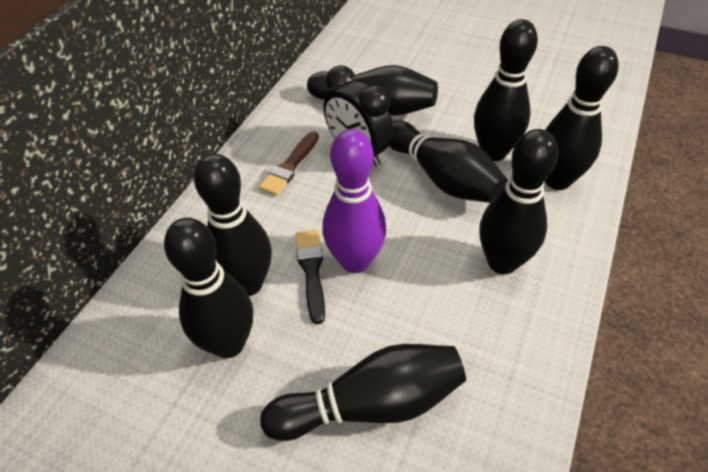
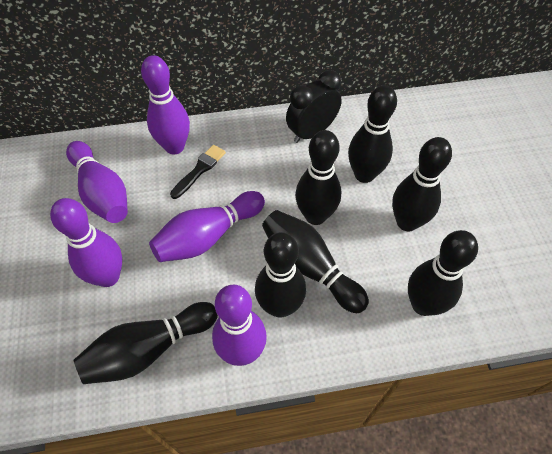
black bowling pin: 8 -> 7
brown brush: 1 -> 0
purple bowling pin: 1 -> 5

